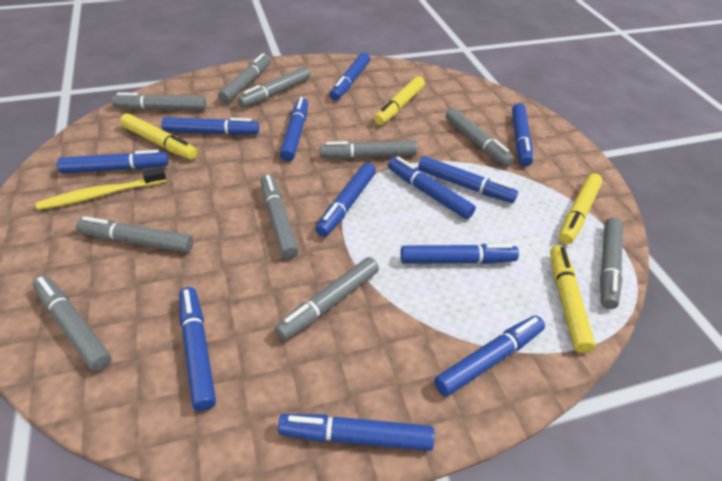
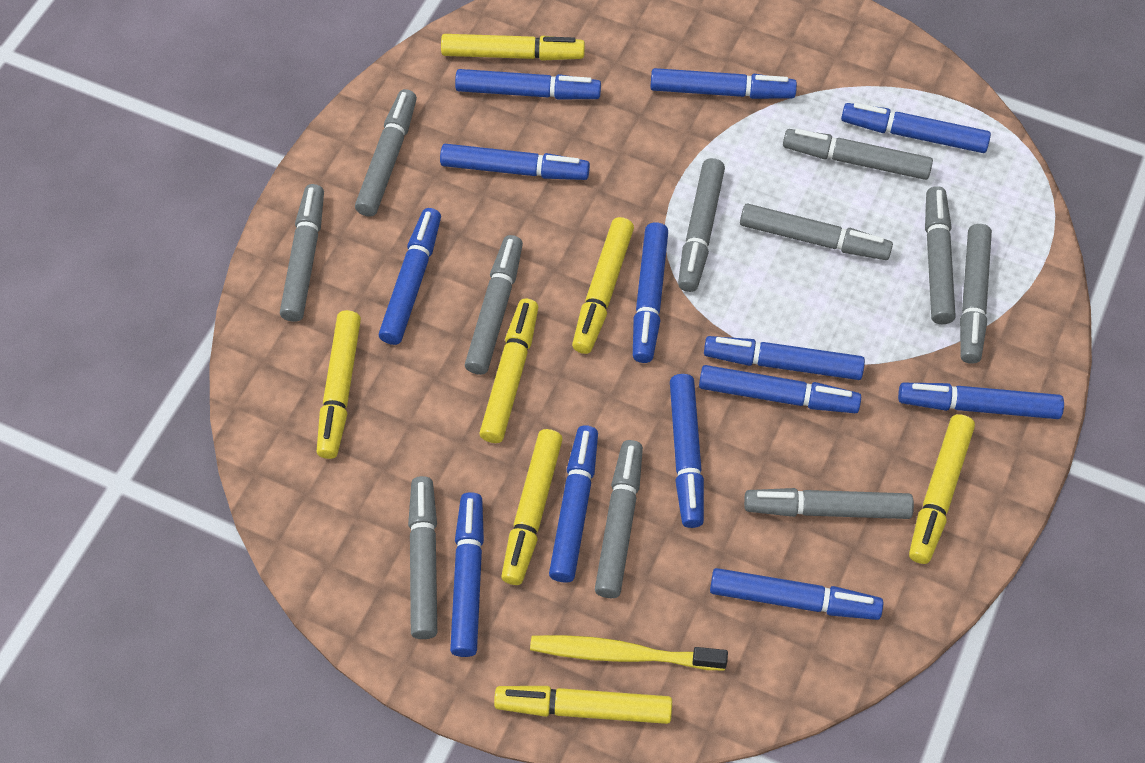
blue marker: 12 -> 13
grey marker: 10 -> 11
yellow marker: 4 -> 7

